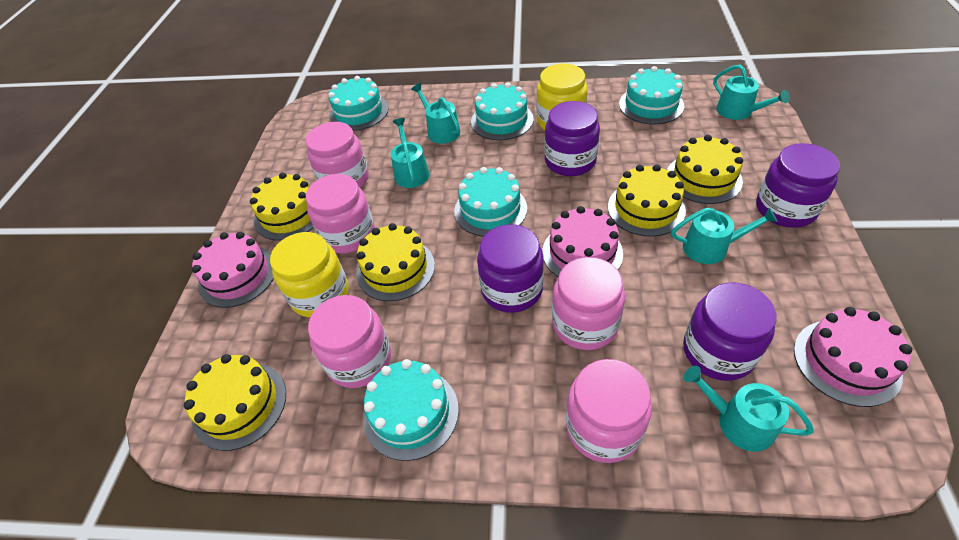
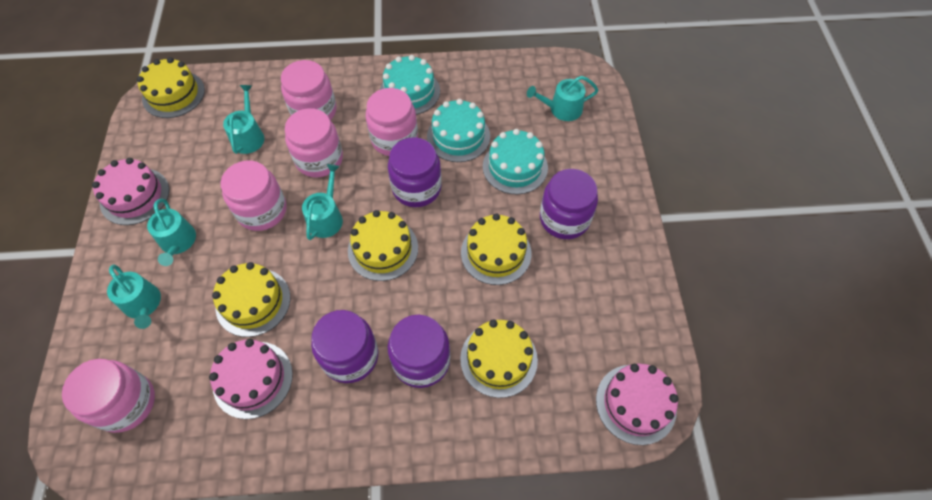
turquoise cake: 5 -> 3
yellow jar: 2 -> 0

